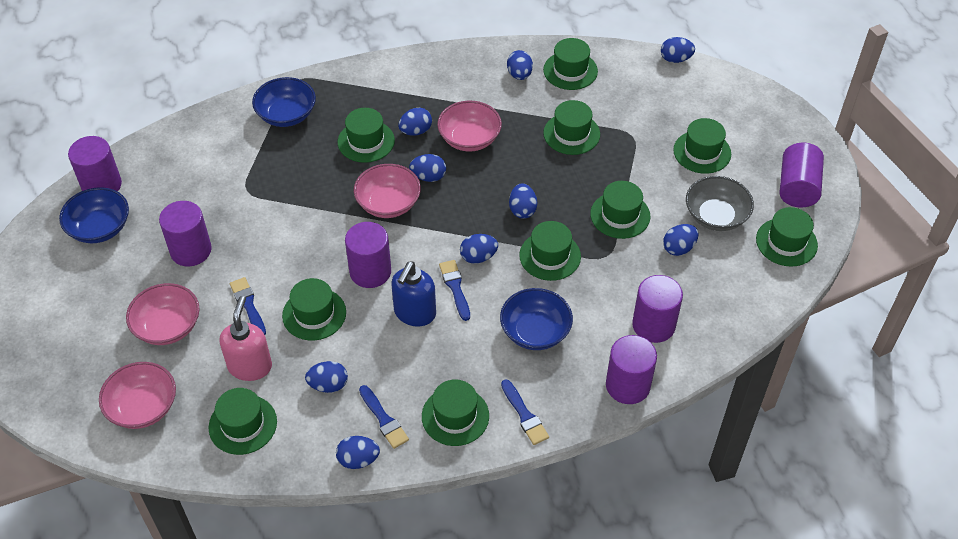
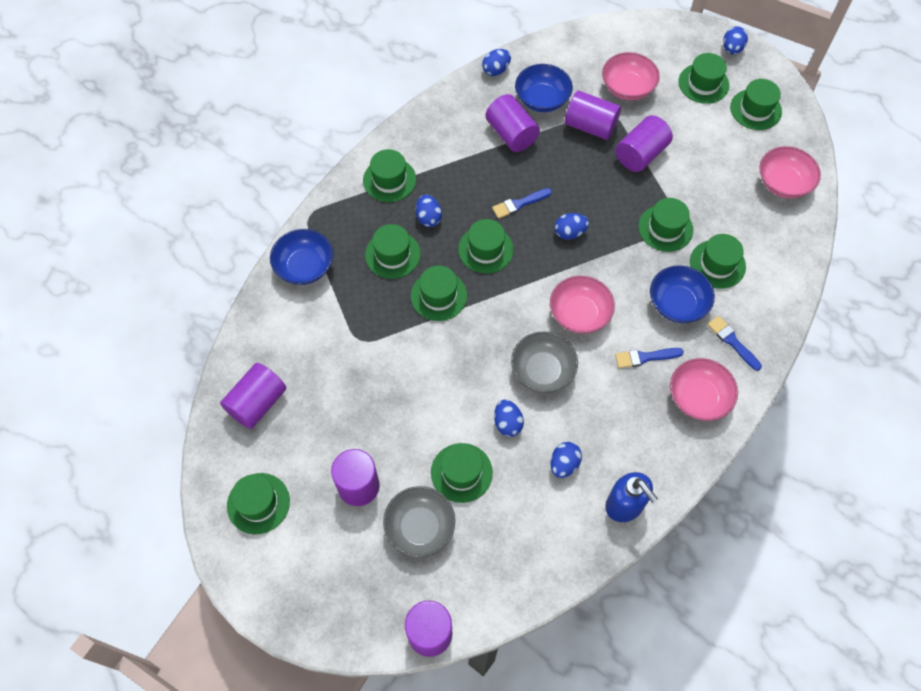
blue brush: 4 -> 3
blue egg: 9 -> 6
grey bowl: 1 -> 2
pink soap dispenser: 1 -> 0

